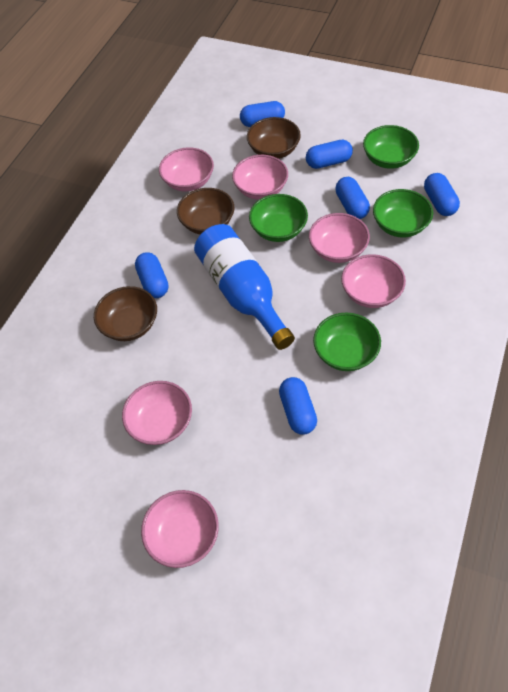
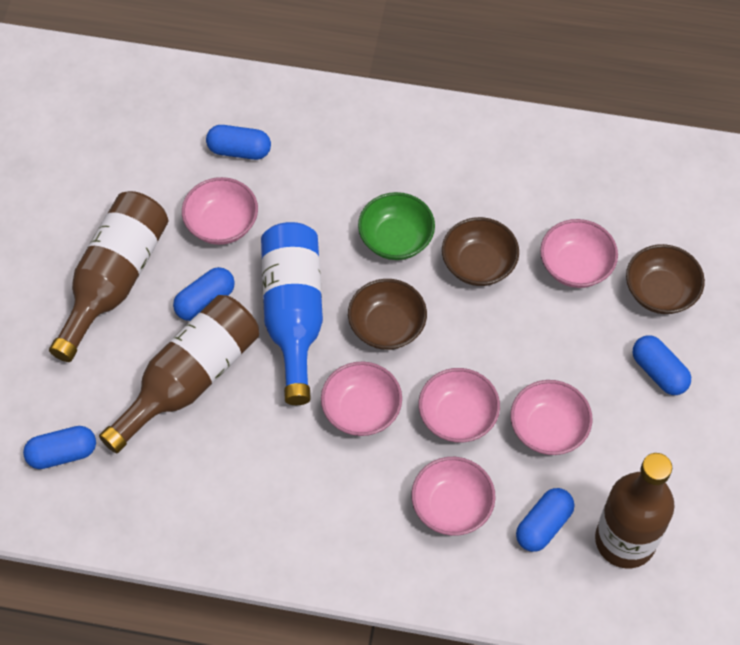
blue capsule: 6 -> 5
brown bottle: 0 -> 3
green bowl: 4 -> 1

